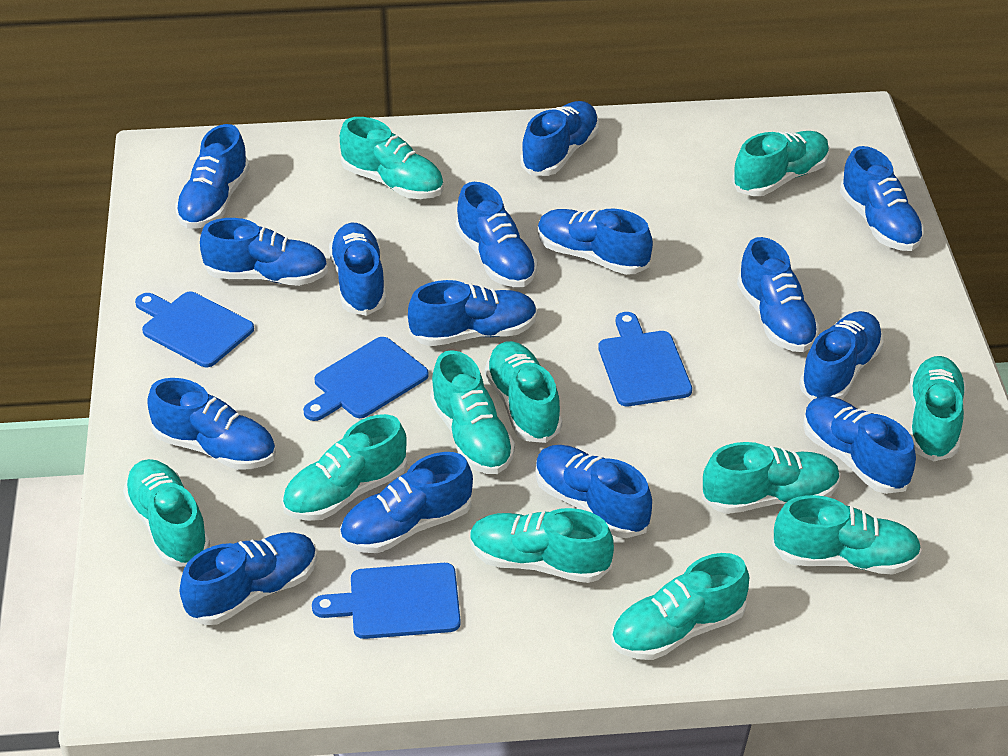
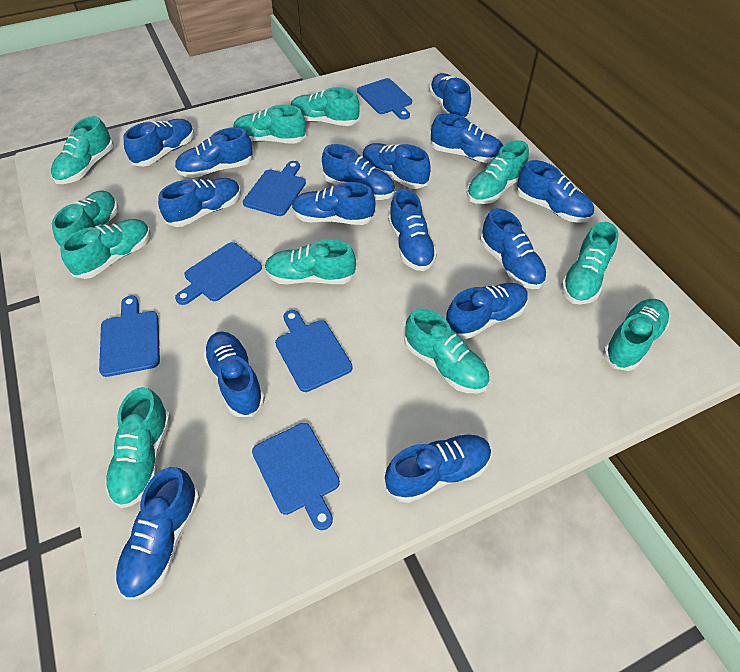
blue cutting board: 4 -> 6

